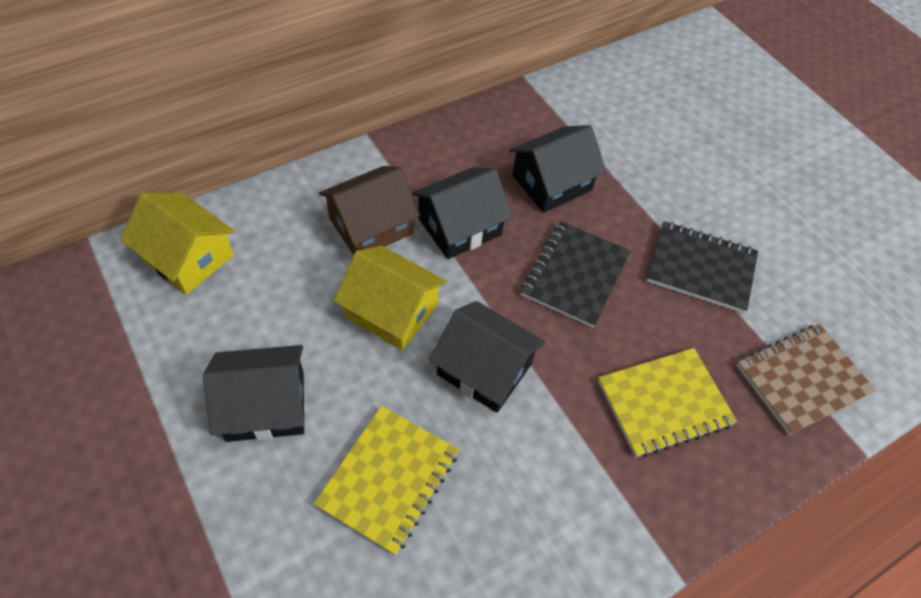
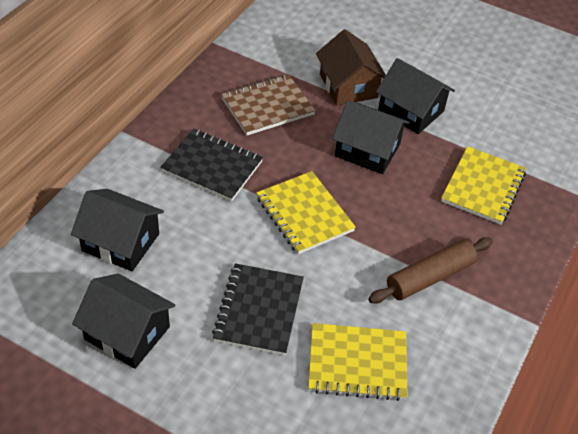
brown rolling pin: 0 -> 1
yellow house: 2 -> 0
yellow notebook: 2 -> 3

